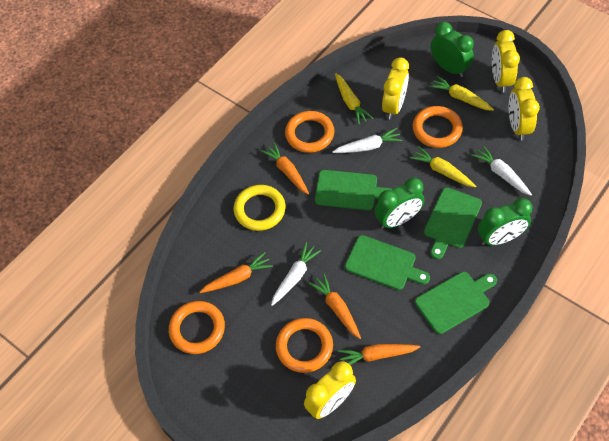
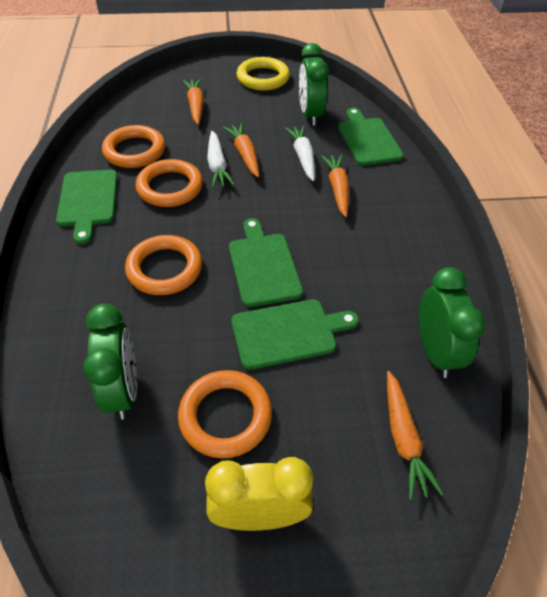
white carrot: 3 -> 2
yellow carrot: 3 -> 0
yellow clock: 4 -> 1

